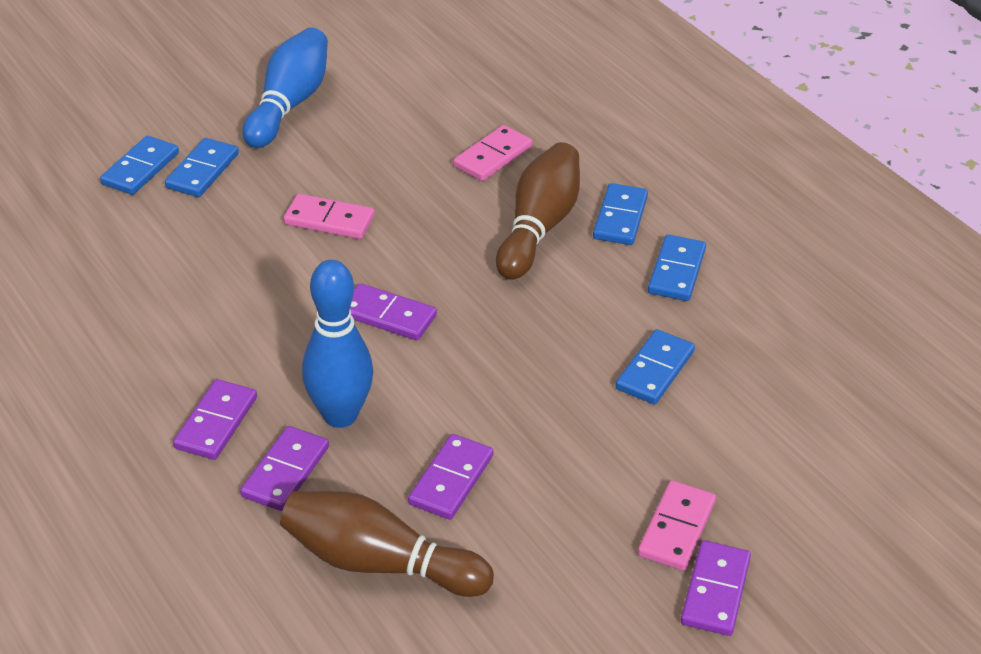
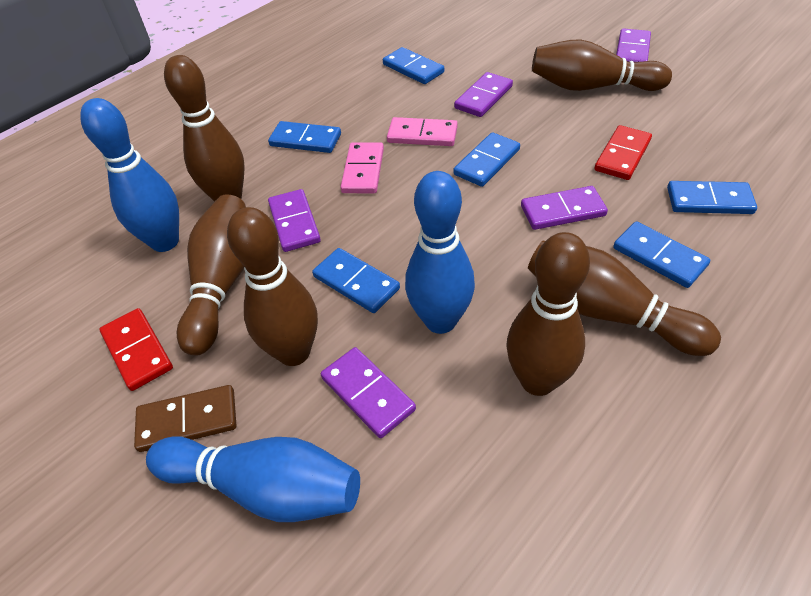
blue bowling pin: 2 -> 3
blue domino: 5 -> 6
brown bowling pin: 2 -> 6
brown domino: 0 -> 1
pink domino: 3 -> 2
red domino: 0 -> 2

